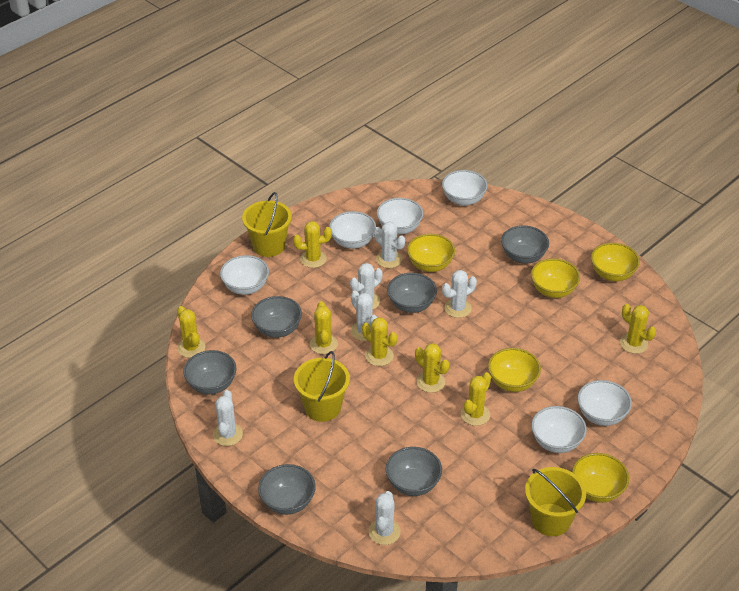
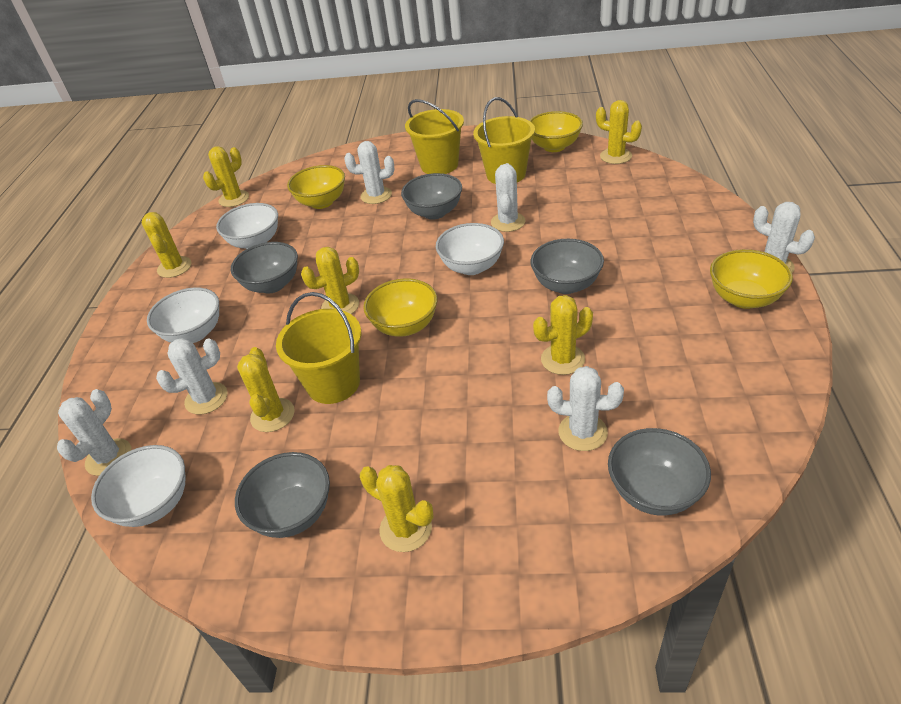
grey bowl: 6 -> 5
white bowl: 6 -> 4
yellow bowl: 5 -> 4

